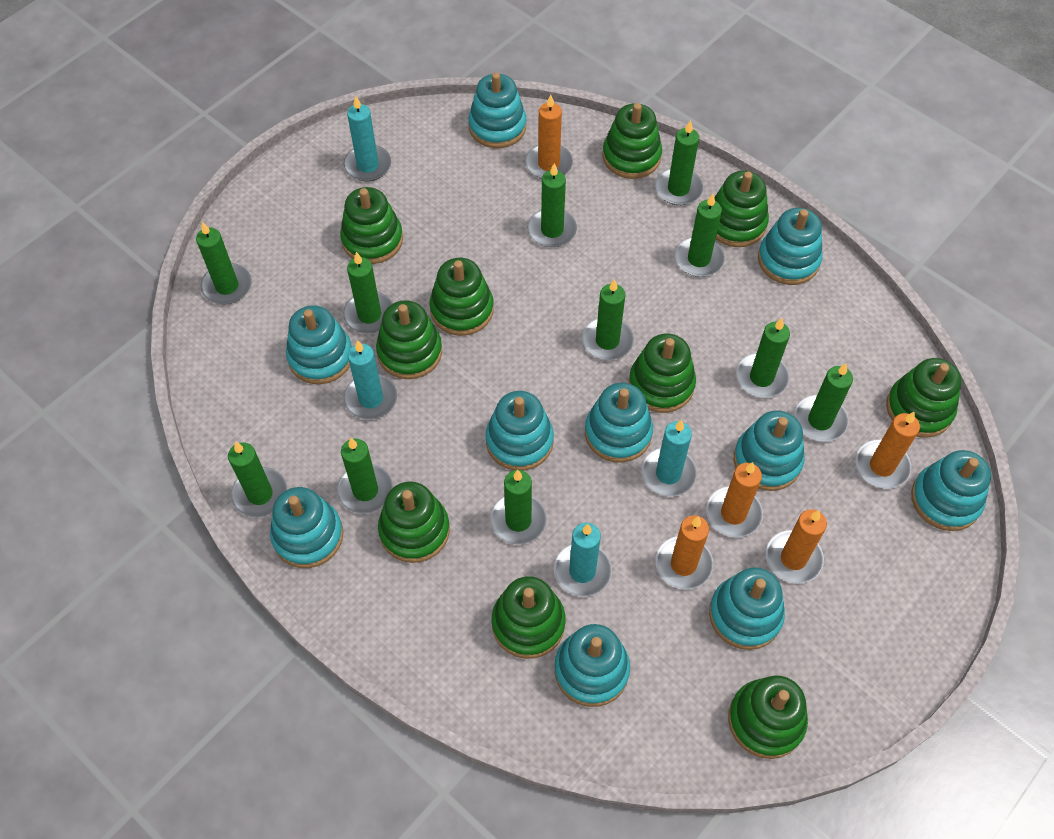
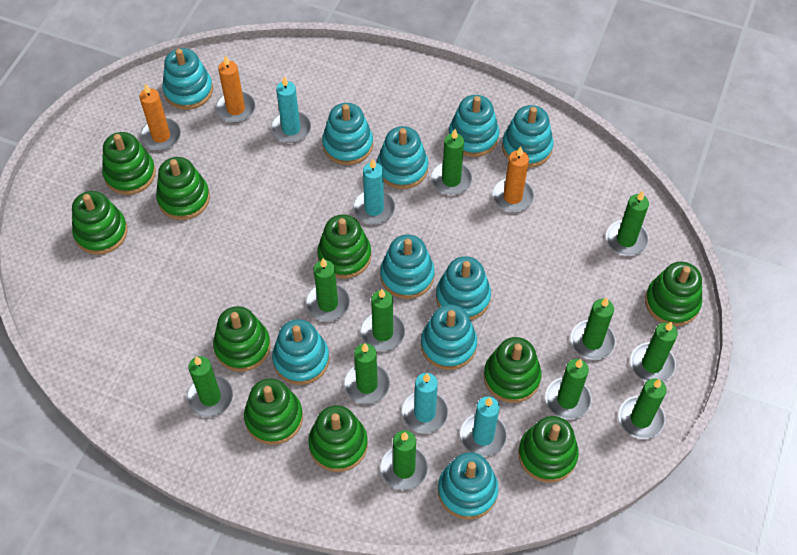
orange candle: 5 -> 3

